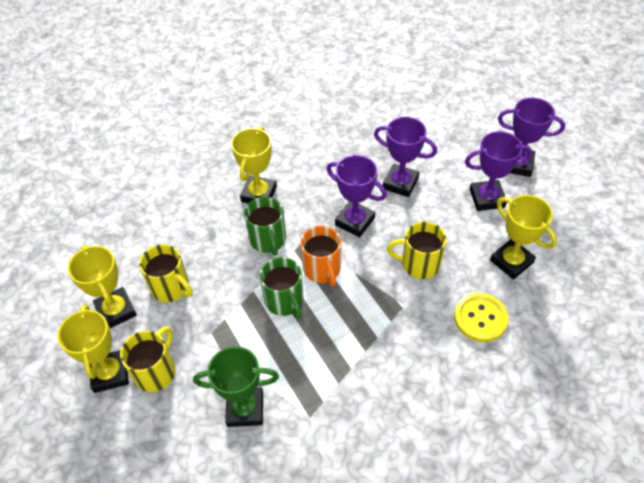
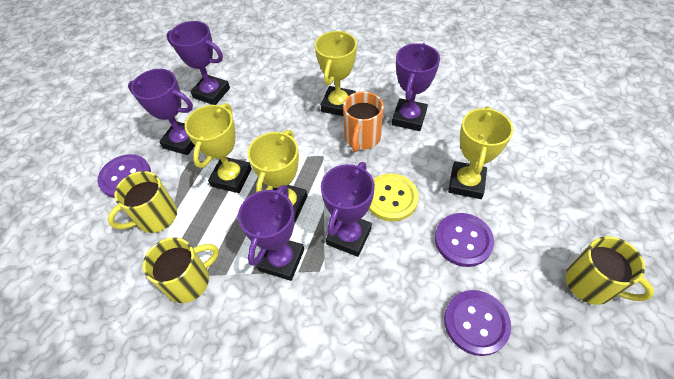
green mug: 2 -> 0
green trophy: 1 -> 0
purple button: 0 -> 3
purple trophy: 4 -> 5

